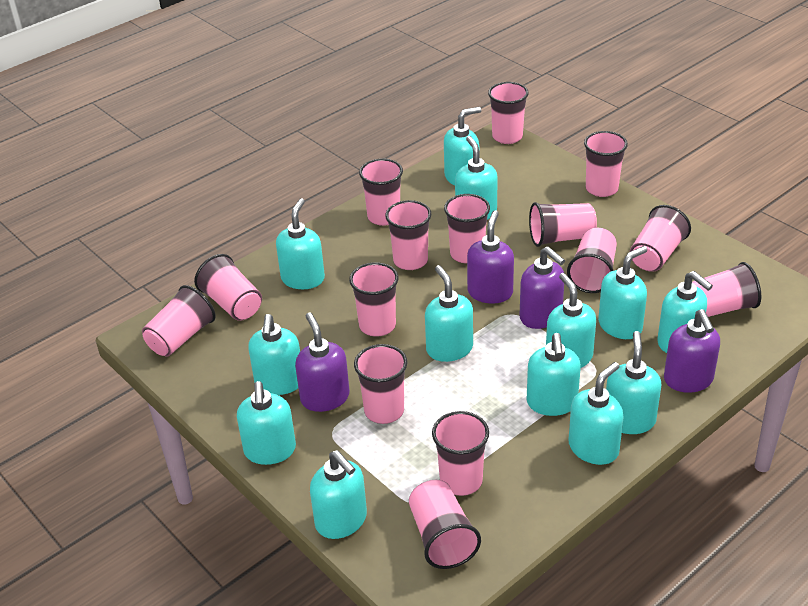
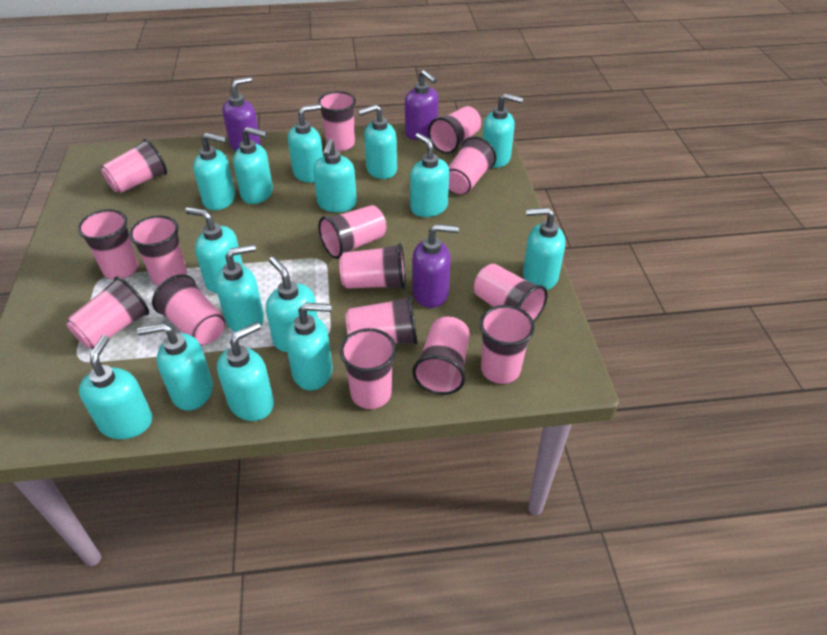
purple soap dispenser: 4 -> 3
turquoise soap dispenser: 13 -> 15

